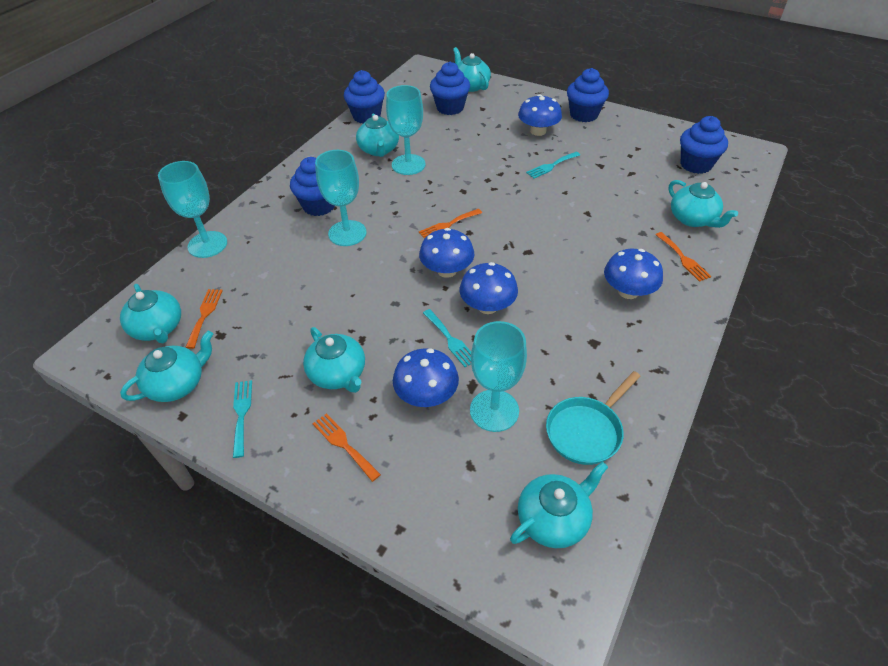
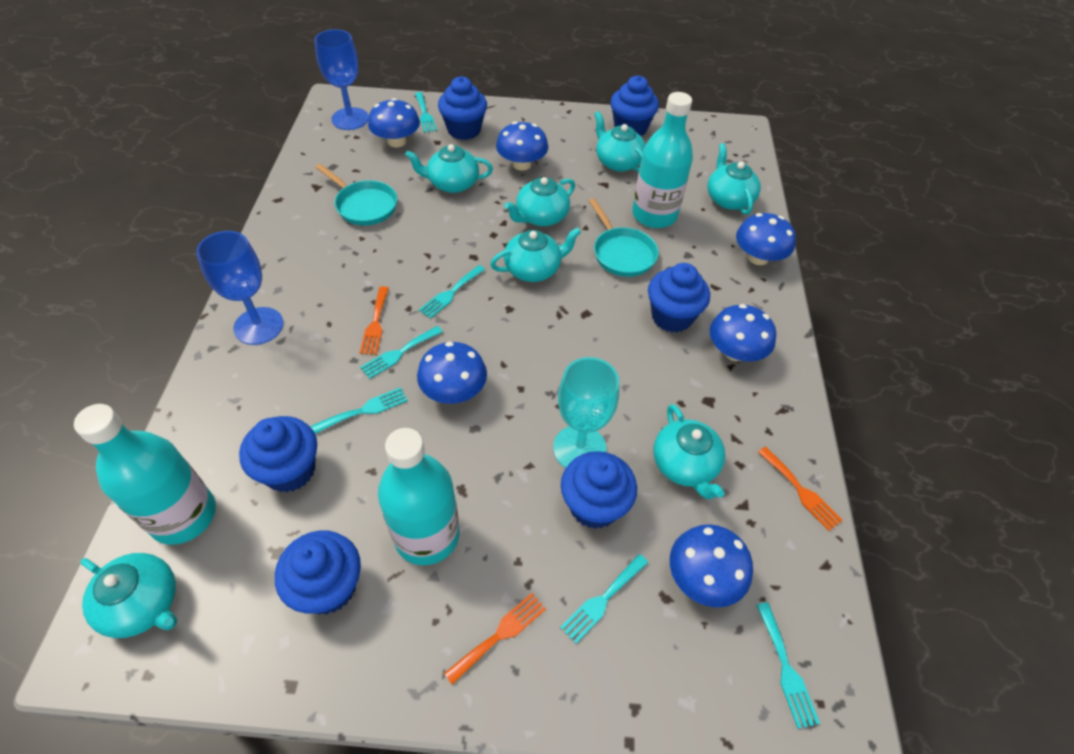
blue cupcake: 5 -> 6
blue goblet: 0 -> 2
blue mushroom: 5 -> 6
orange fork: 4 -> 3
turquoise bottle: 0 -> 3
turquoise fork: 3 -> 6
turquoise goblet: 4 -> 1
turquoise pan: 1 -> 2

